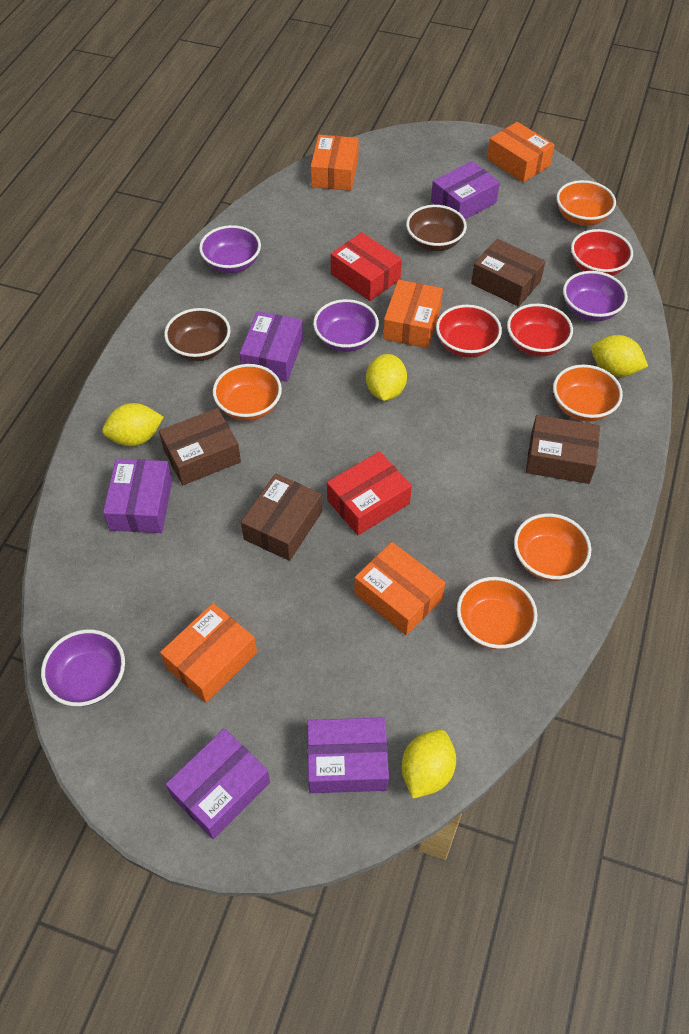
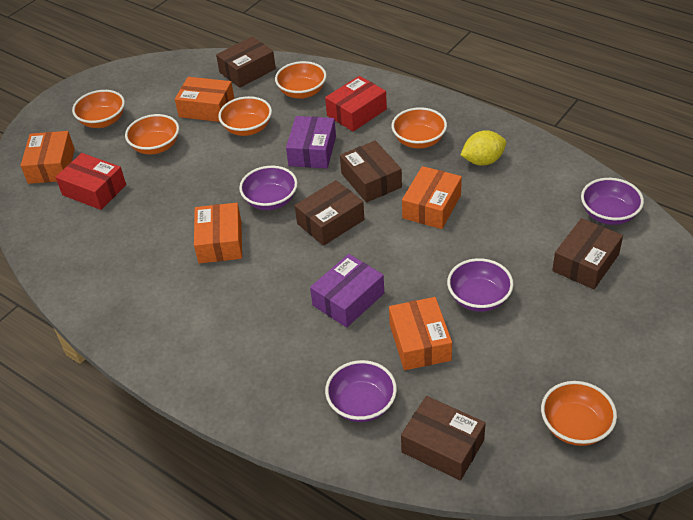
brown bowl: 2 -> 0
brown box: 4 -> 5
orange bowl: 5 -> 6
purple box: 5 -> 2
red bowl: 3 -> 0
yellow lemon: 4 -> 1

